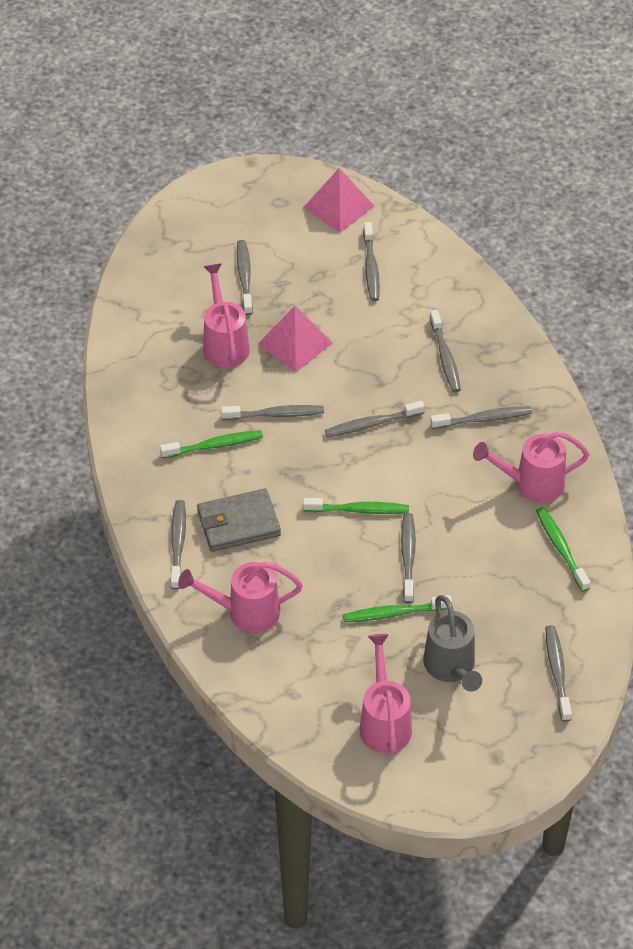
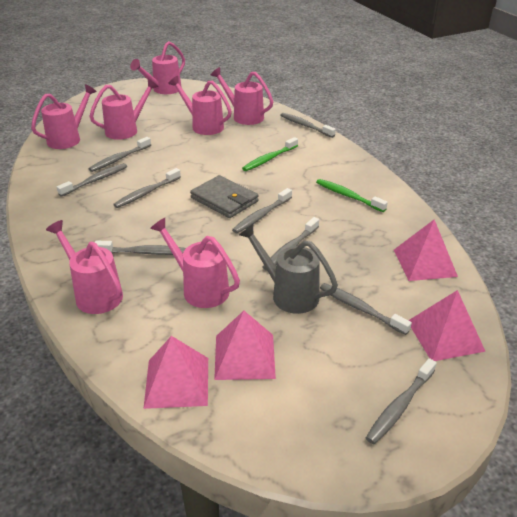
green toothbrush: 4 -> 2
pink pyramid: 2 -> 4
pink watering can: 4 -> 7

